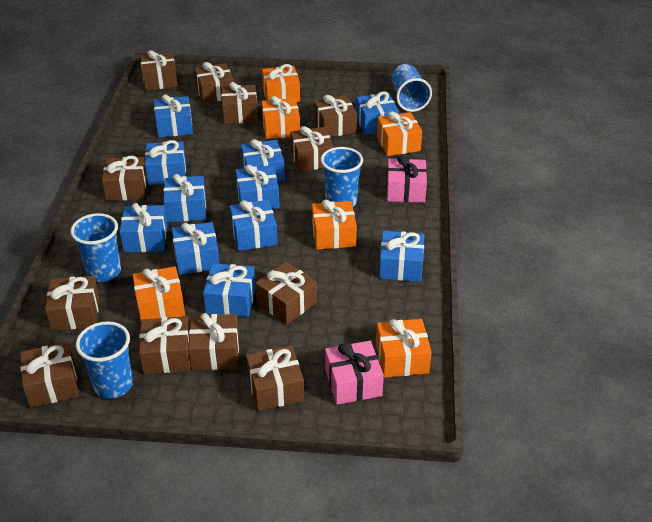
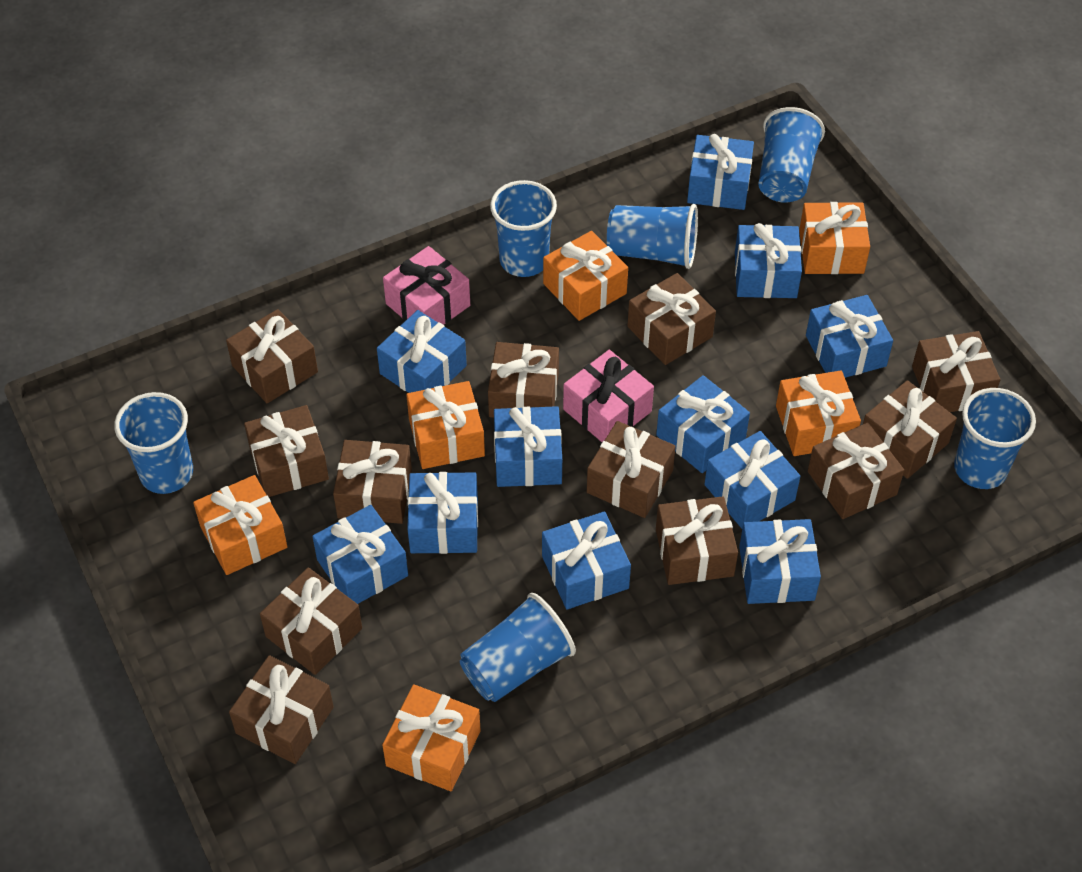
blue cup: 4 -> 6

